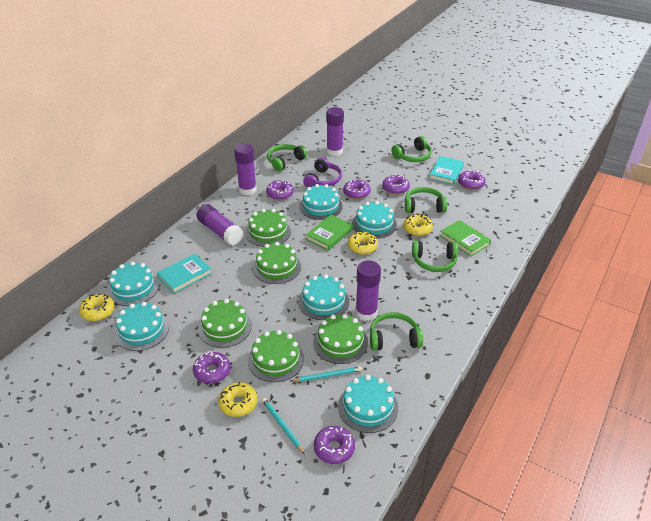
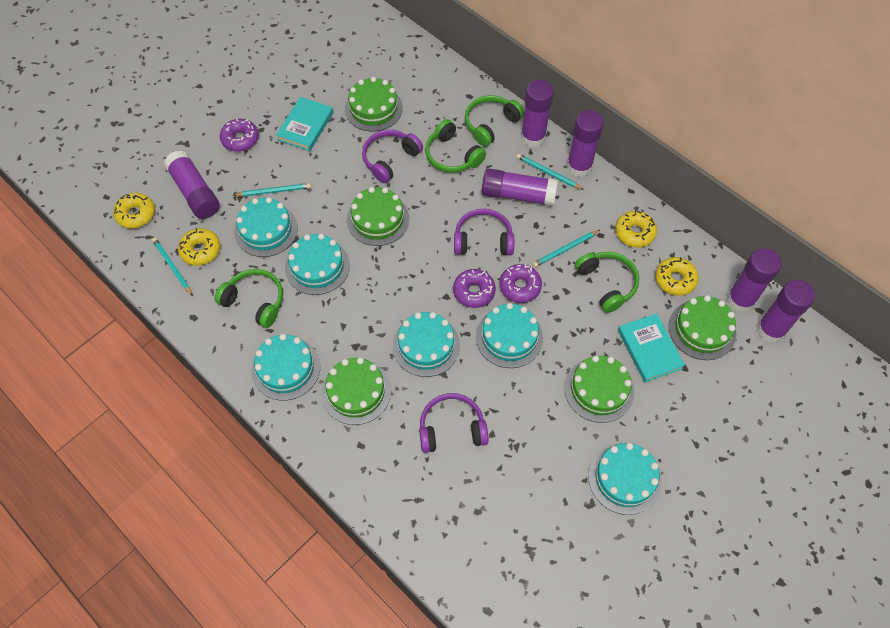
green book: 2 -> 0
green headphones: 5 -> 4
purple donut: 6 -> 3
purple glue stick: 4 -> 6
purple headphones: 1 -> 3
turquoise pencil: 2 -> 4

